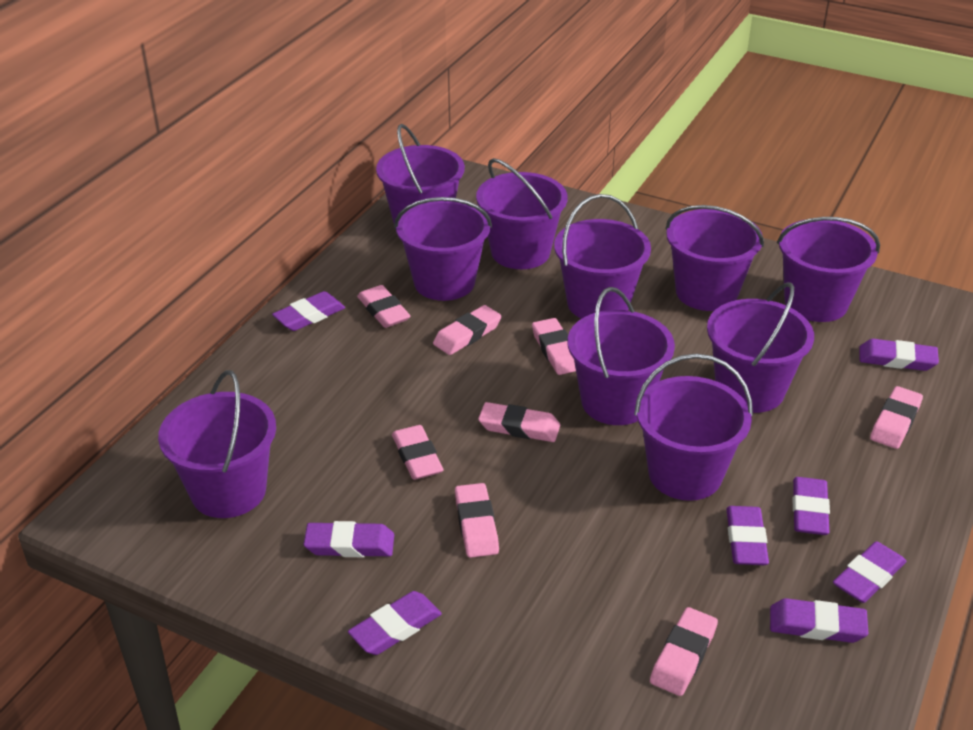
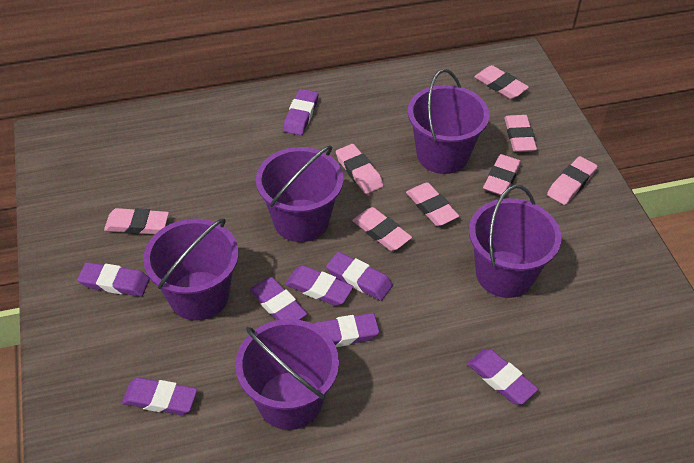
purple bucket: 10 -> 5

